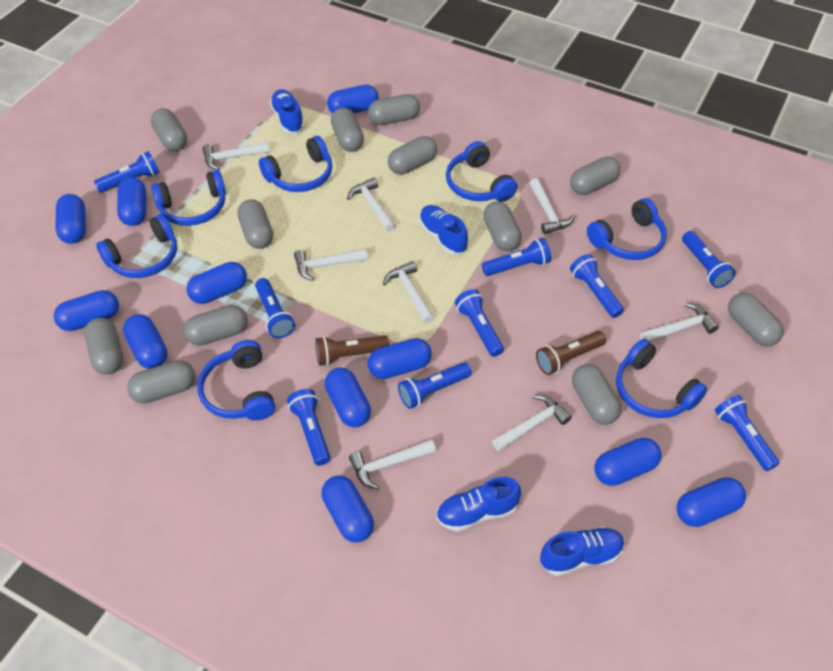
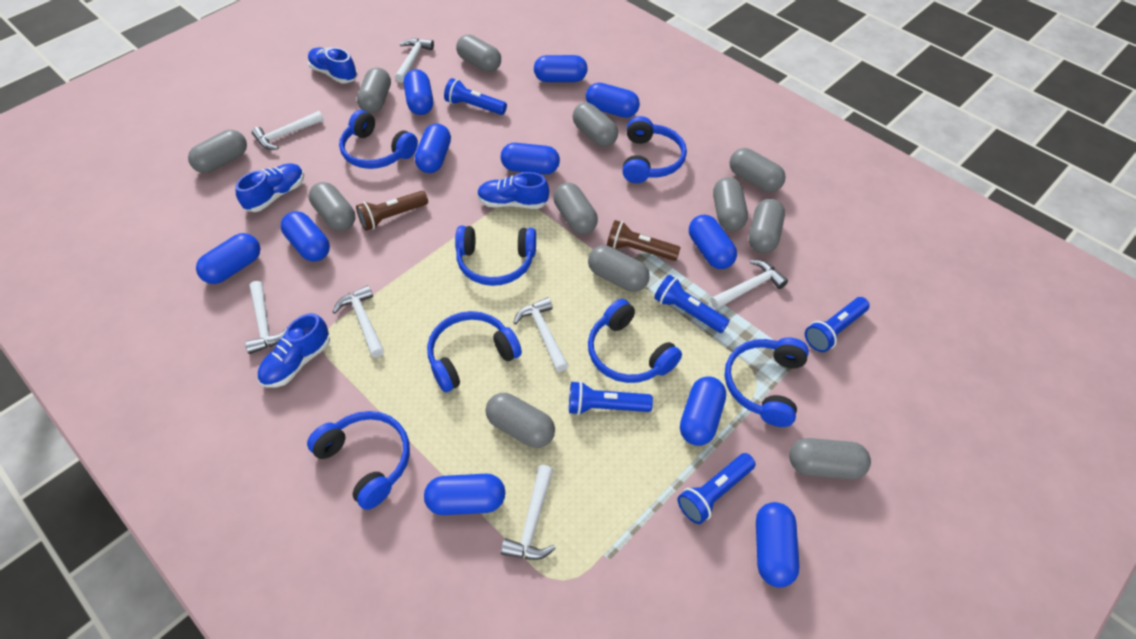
blue flashlight: 9 -> 5
white hammer: 8 -> 7

